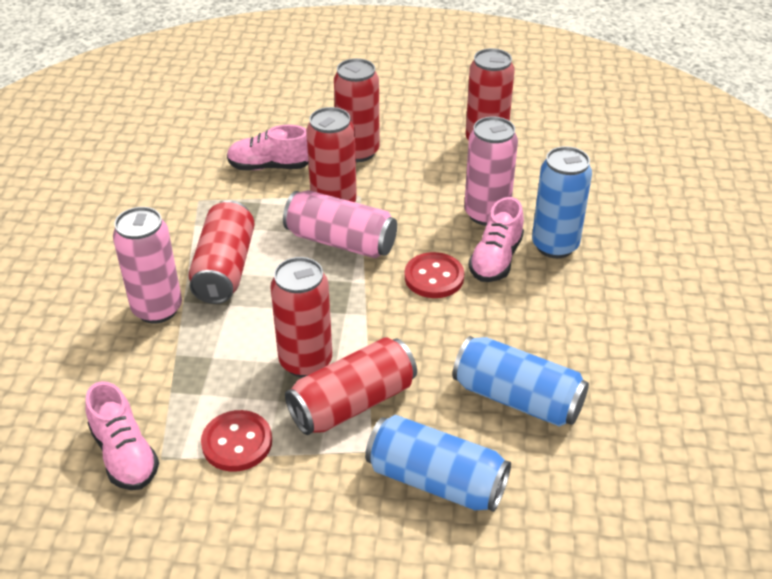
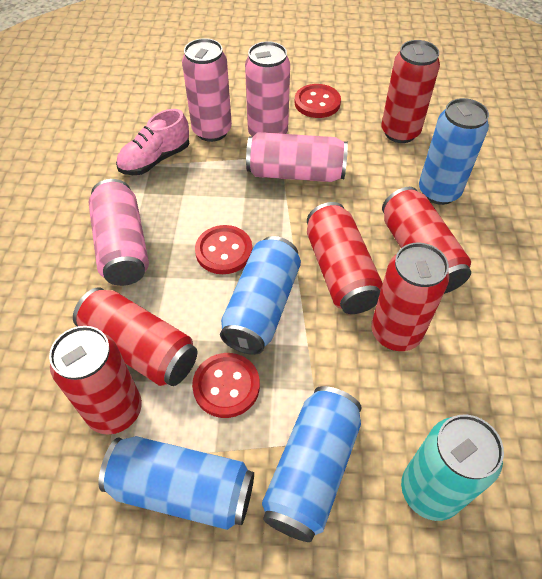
blue can: 3 -> 4
pink can: 3 -> 4
pink shoe: 3 -> 1
red button: 2 -> 3
turquoise can: 0 -> 1

